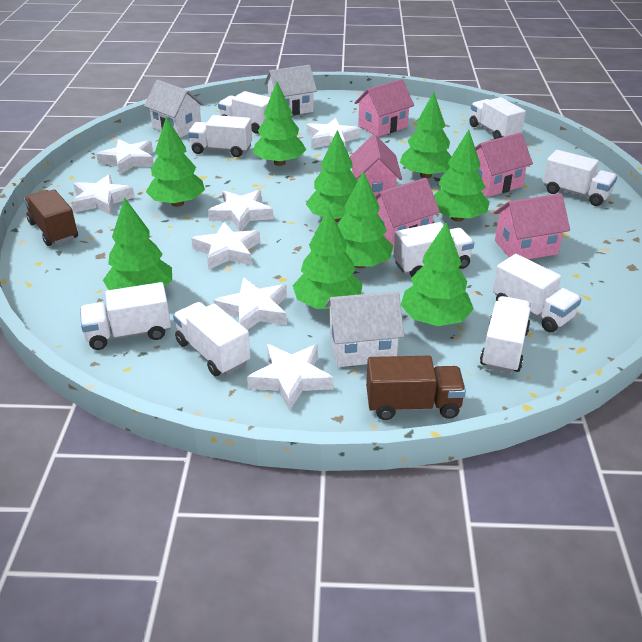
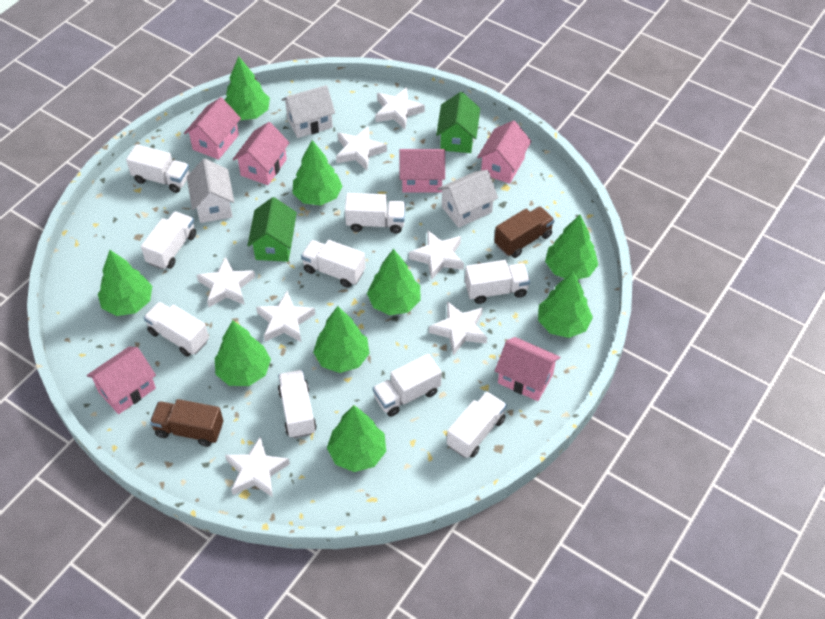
green house: 0 -> 2
pink house: 5 -> 6

